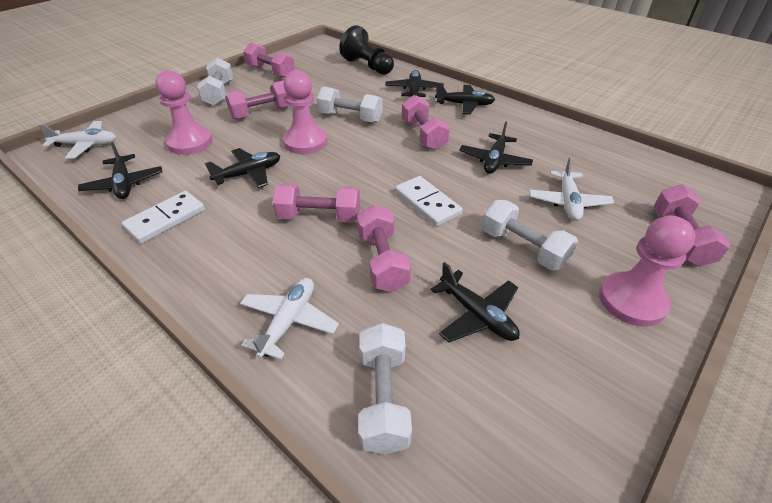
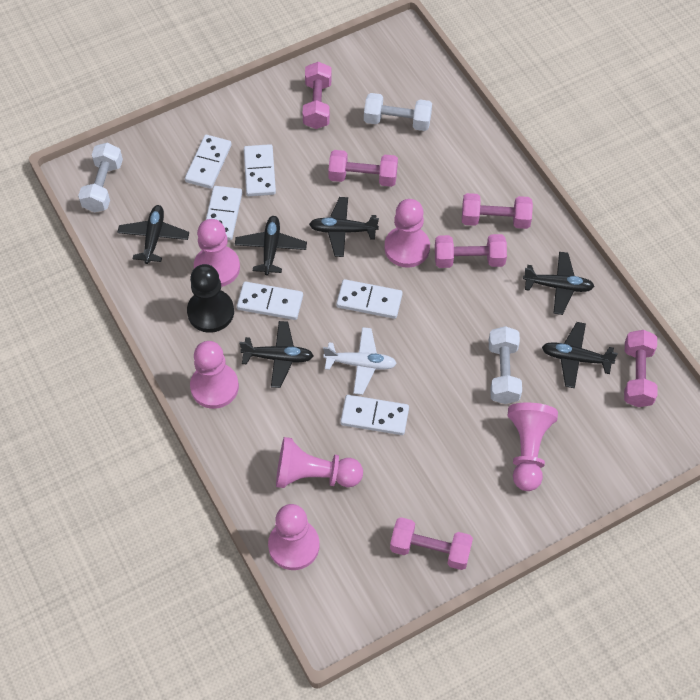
pink pawn: 3 -> 6
white domino: 2 -> 6
white dumbbell: 4 -> 3
white plane: 3 -> 1

